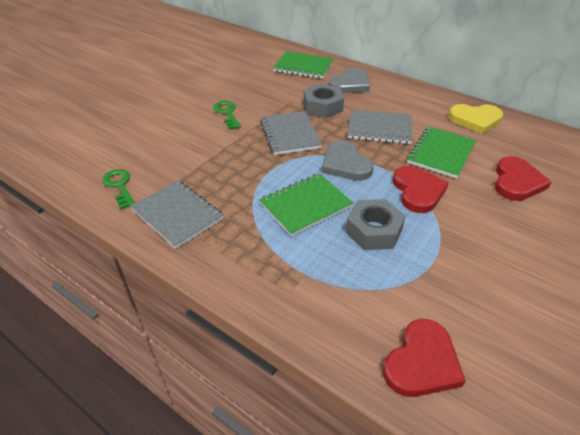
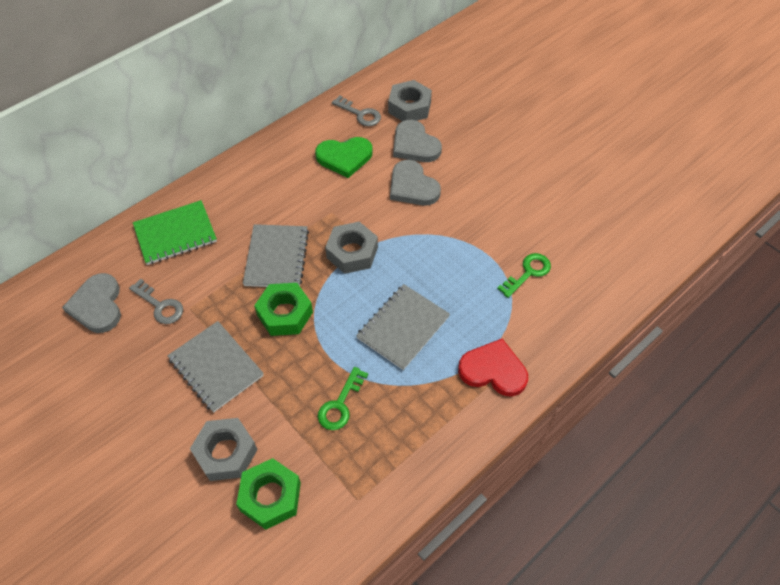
green heart: 0 -> 1
green notebook: 3 -> 1
green nut: 0 -> 2
grey heart: 2 -> 3
grey key: 0 -> 2
grey nut: 2 -> 3
red heart: 3 -> 1
yellow heart: 1 -> 0

